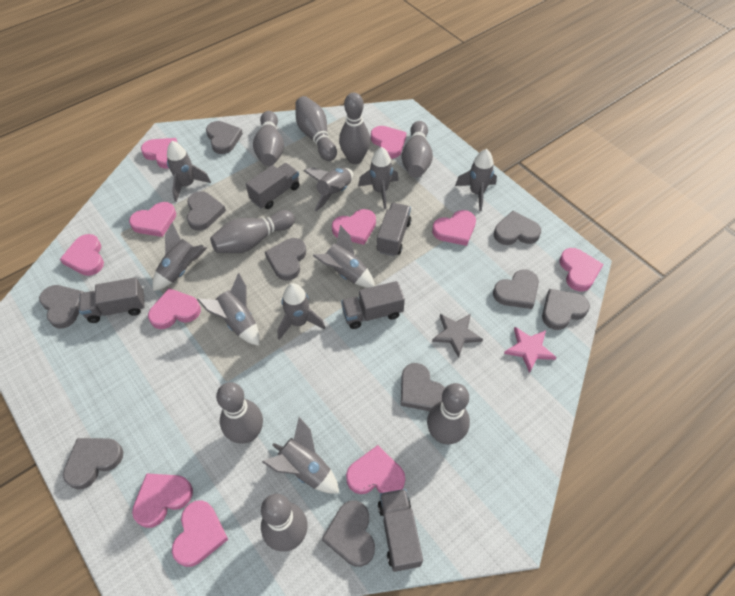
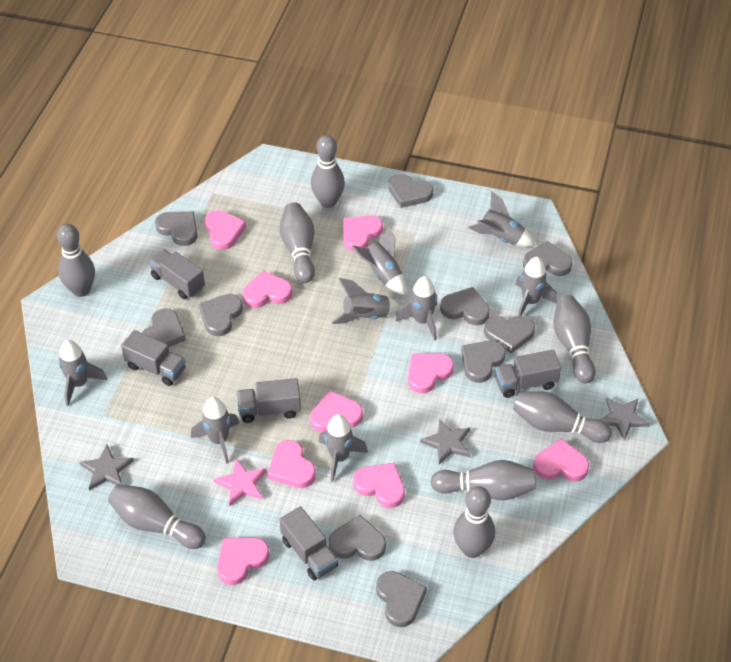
grey rocket: 9 -> 8
grey star: 1 -> 3
pink heart: 11 -> 9

